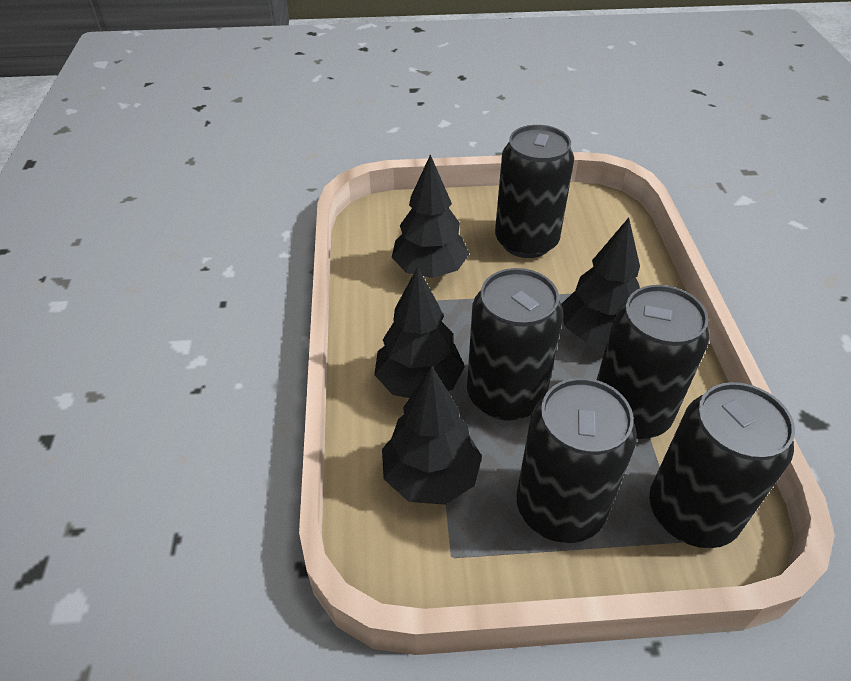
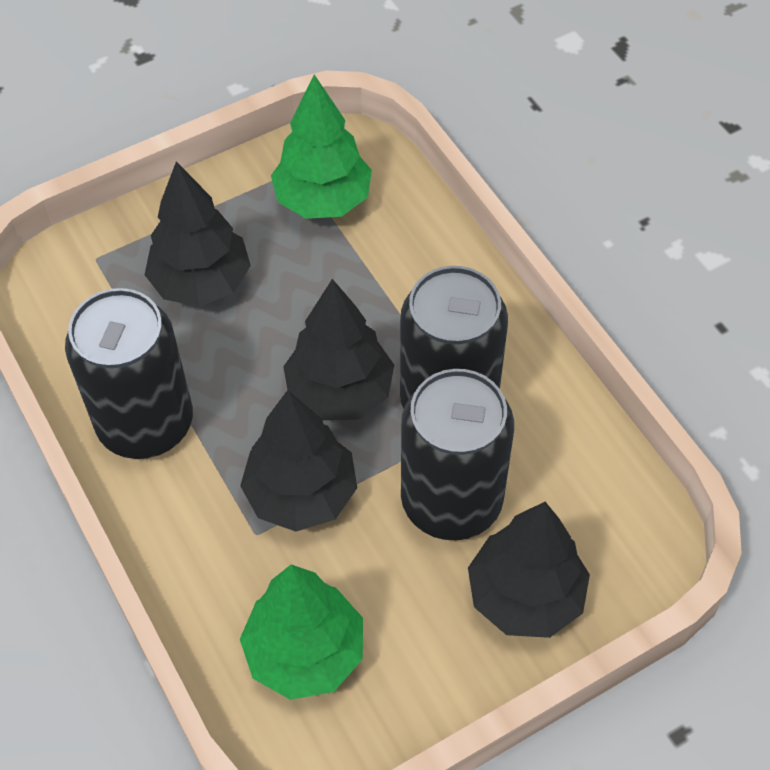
black can: 5 -> 3
green tree: 0 -> 2

